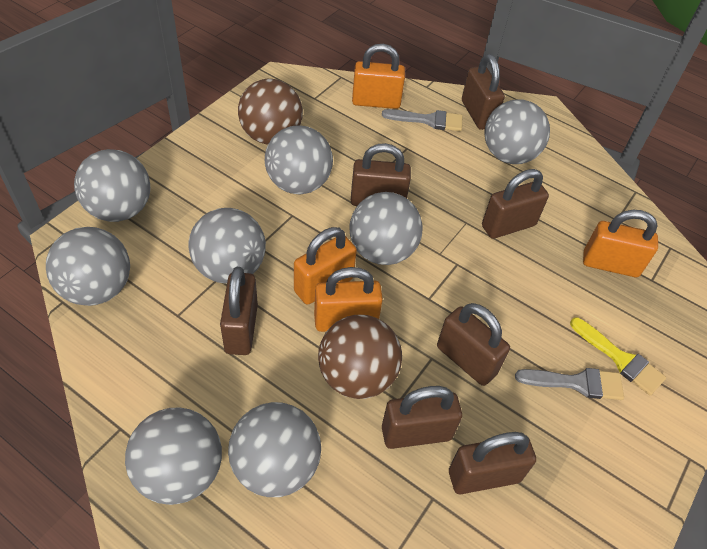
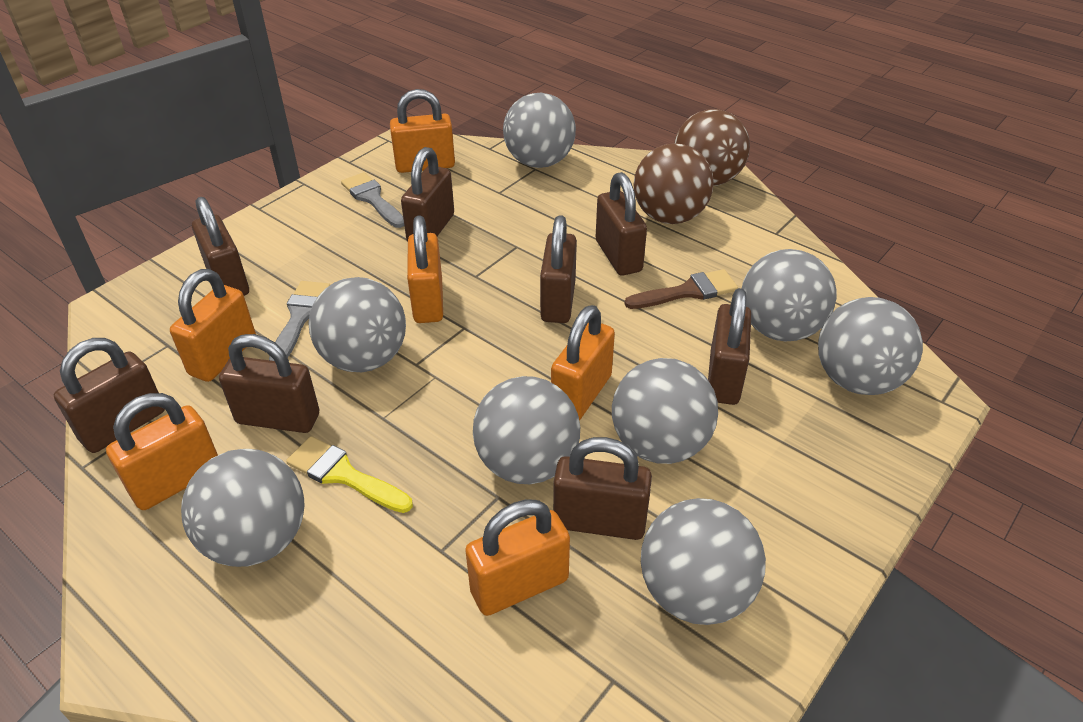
brown brush: 0 -> 1
brown padlock: 7 -> 8
orange padlock: 4 -> 6

